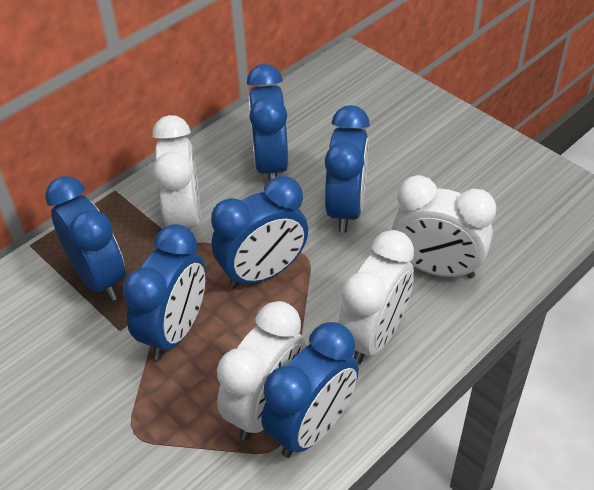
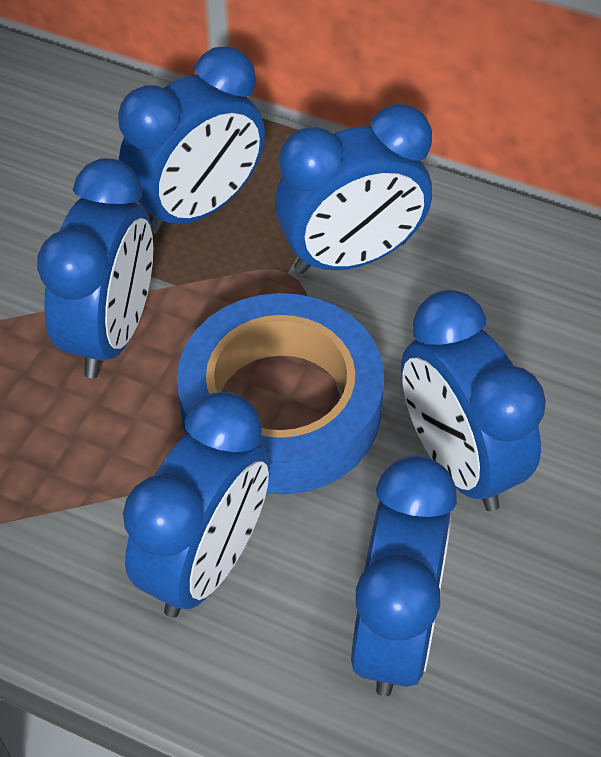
blue tape: 0 -> 1
white clock: 4 -> 0

